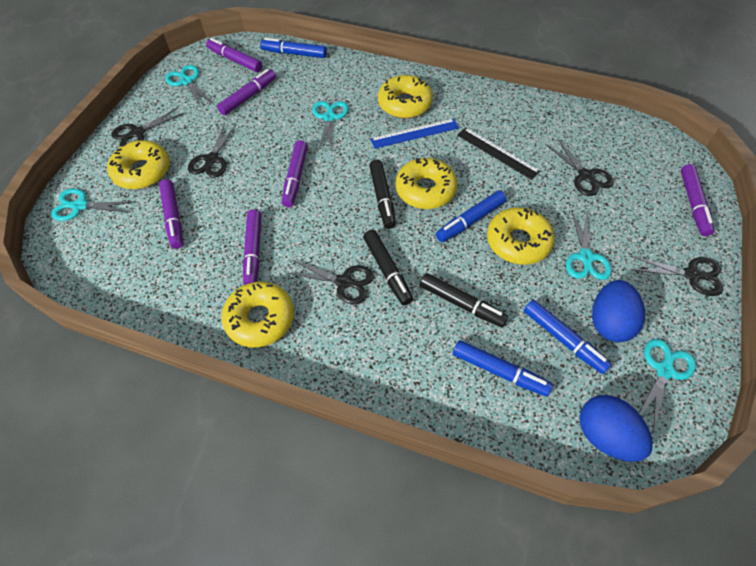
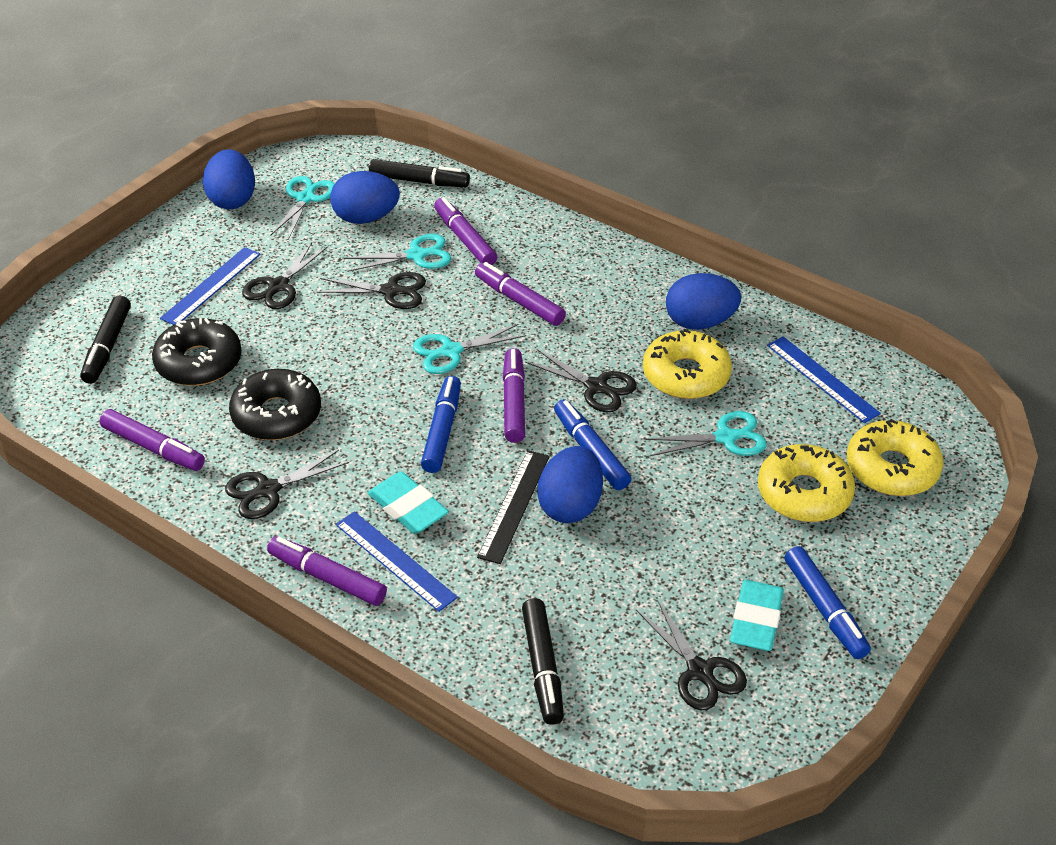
black donut: 0 -> 2
blue egg: 2 -> 4
blue marker: 4 -> 3
blue ruler: 1 -> 3
purple marker: 6 -> 5
turquoise eraser: 0 -> 2
turquoise scissors: 5 -> 4
yellow donut: 5 -> 3

